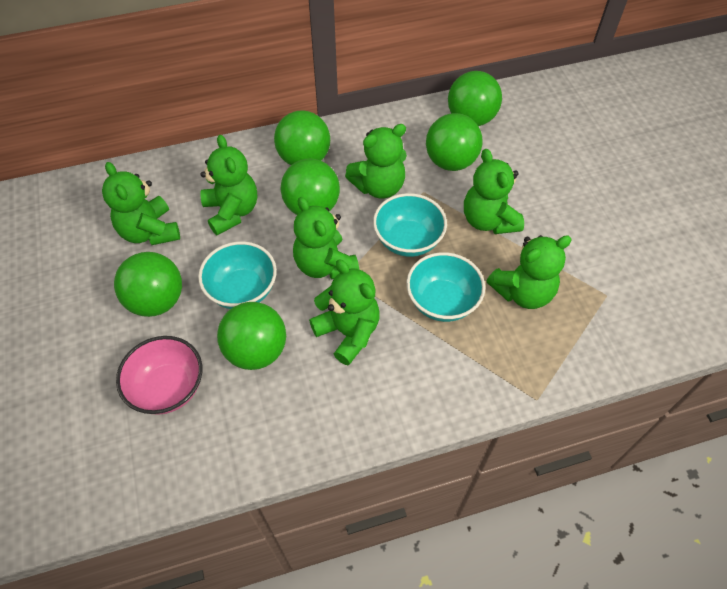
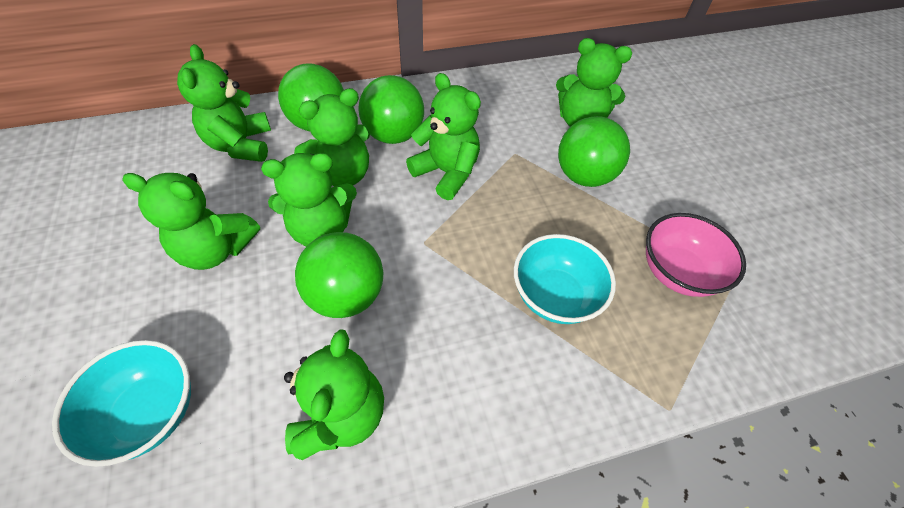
green ball: 6 -> 4
turquoise bowl: 3 -> 2

